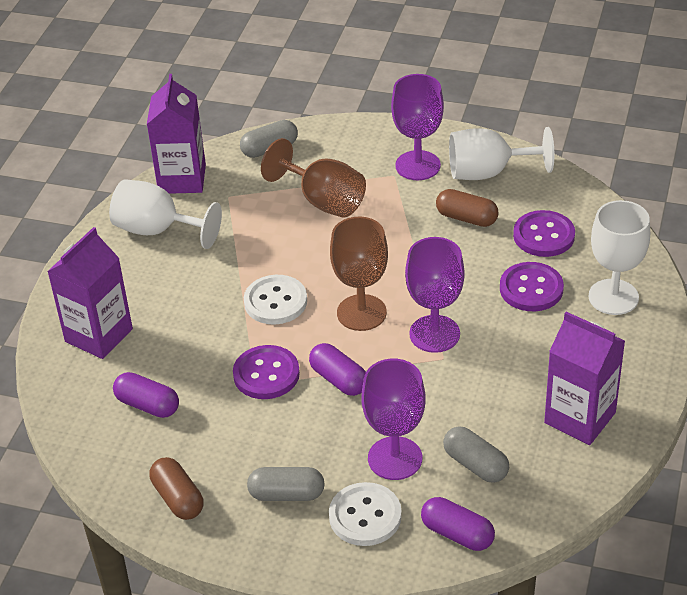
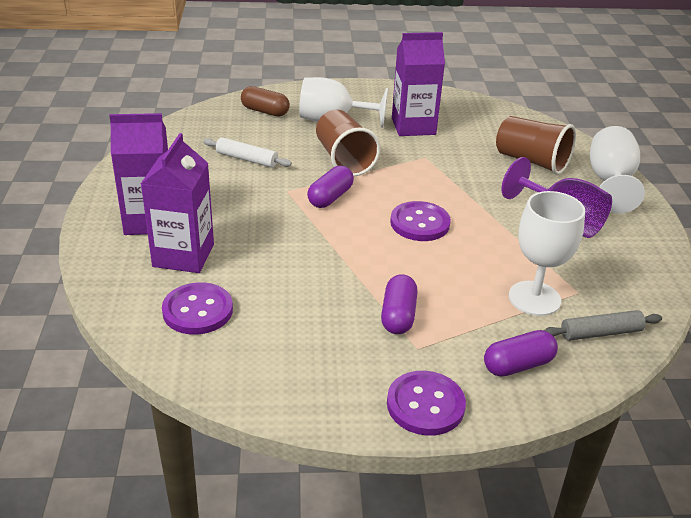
brown capsule: 2 -> 1
brown cup: 0 -> 2
brown goblet: 2 -> 0
grey capsule: 3 -> 0
grey rolling pin: 0 -> 1
purple goblet: 3 -> 1
white button: 2 -> 0
white rolling pin: 0 -> 1

